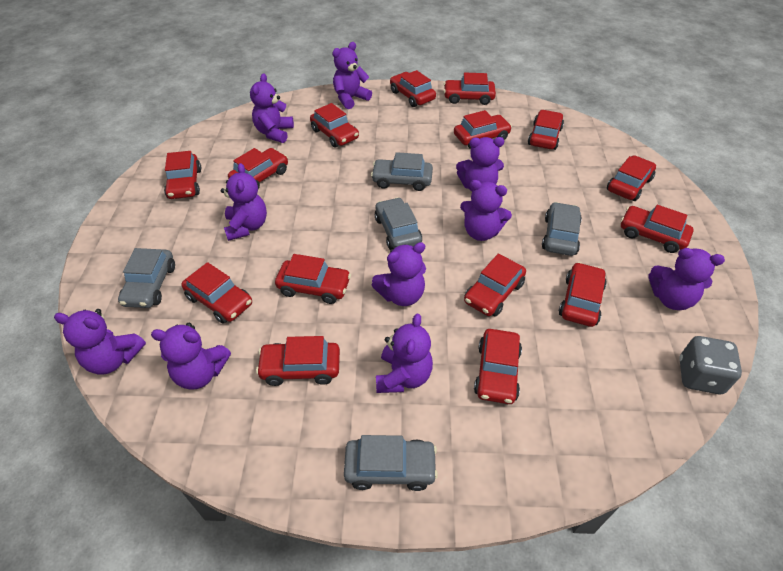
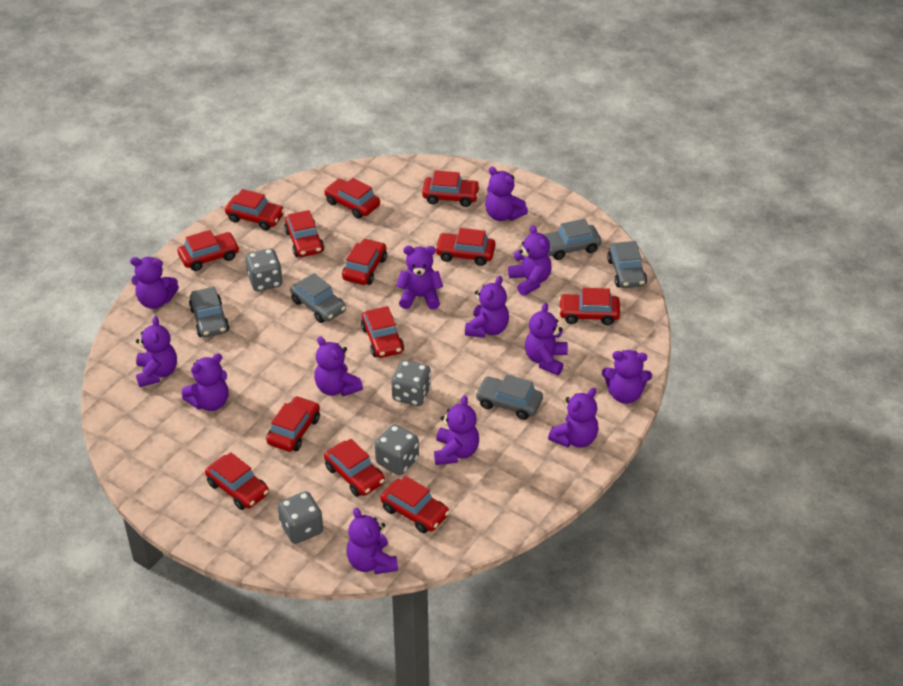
grey dice: 1 -> 4
purple teddy bear: 10 -> 13
red car: 15 -> 13

